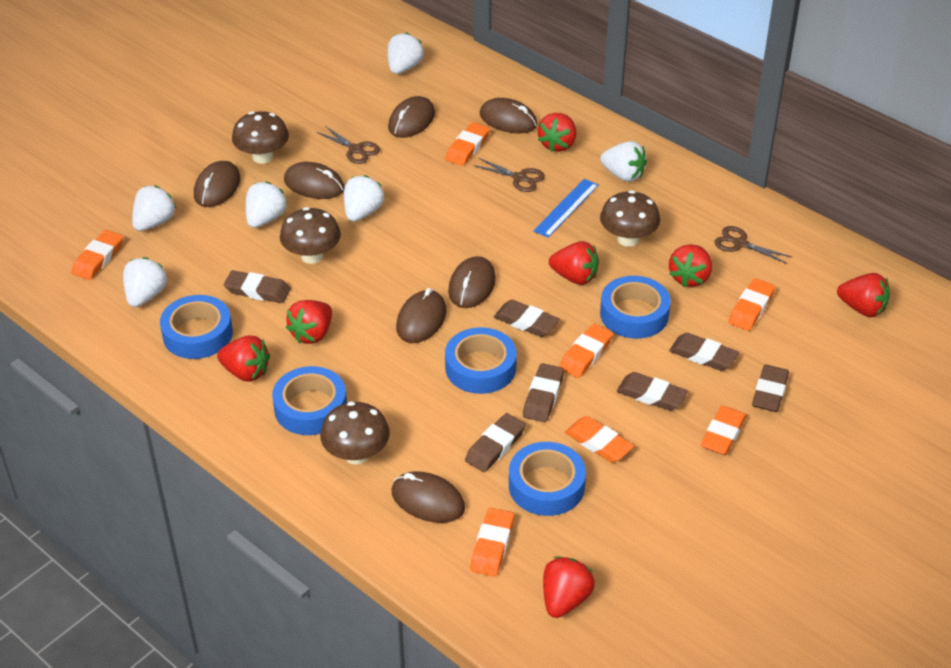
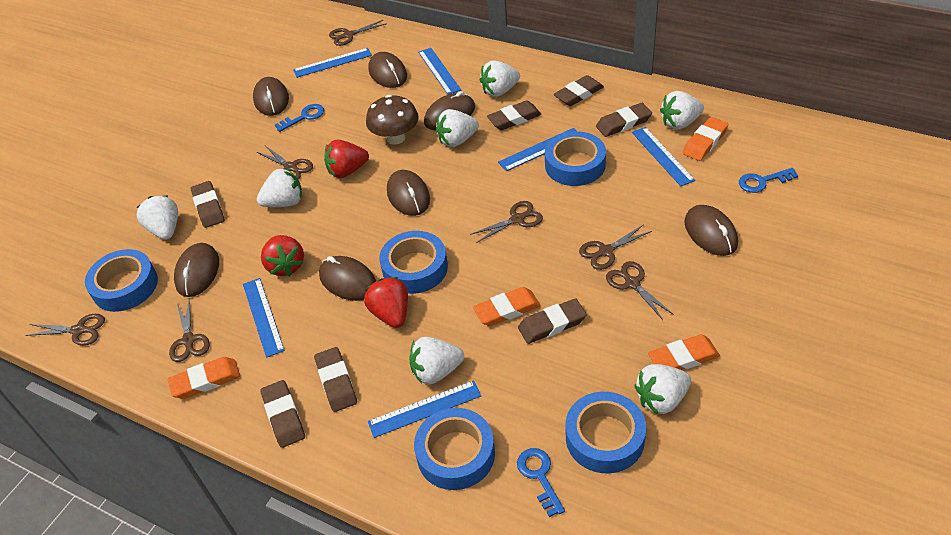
blue key: 0 -> 3
blue ruler: 1 -> 6
brown mushroom: 4 -> 1
brown scissors: 3 -> 7
orange eraser: 7 -> 4
red strawberry: 7 -> 3
white strawberry: 6 -> 7

